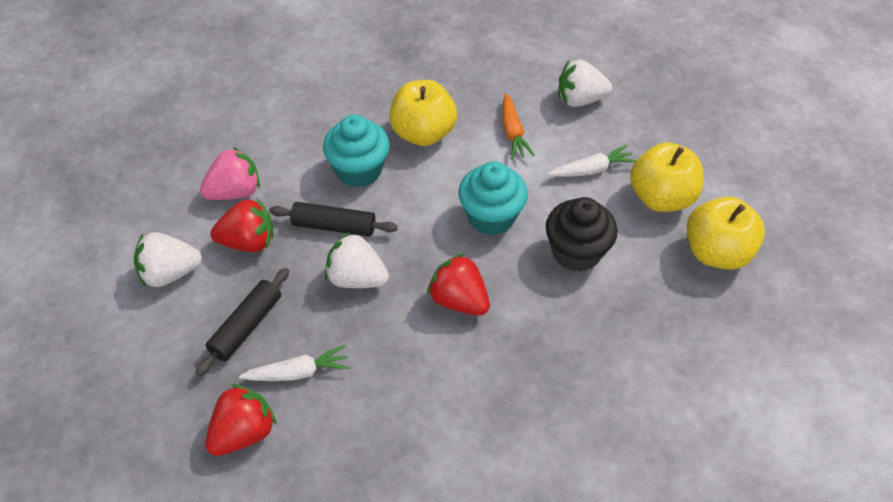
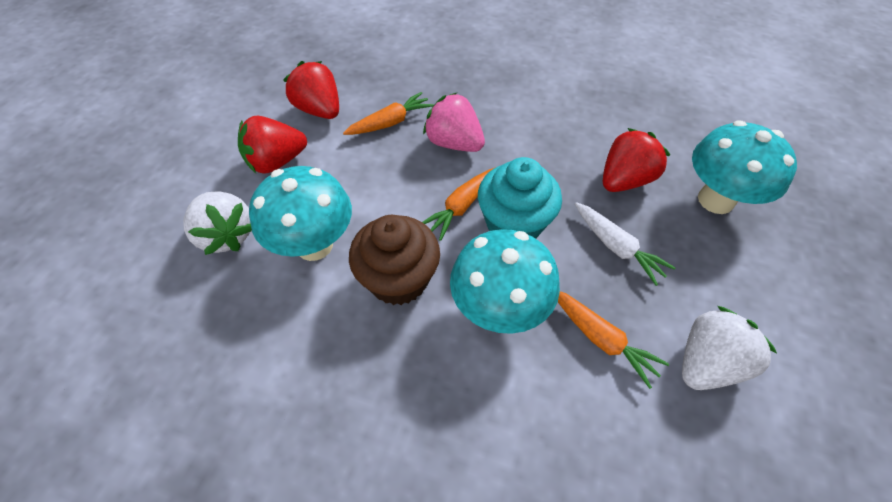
black cupcake: 1 -> 0
black rolling pin: 2 -> 0
brown cupcake: 0 -> 1
orange carrot: 1 -> 3
turquoise cupcake: 2 -> 1
turquoise mushroom: 0 -> 3
white carrot: 2 -> 1
white strawberry: 3 -> 2
yellow apple: 3 -> 0

